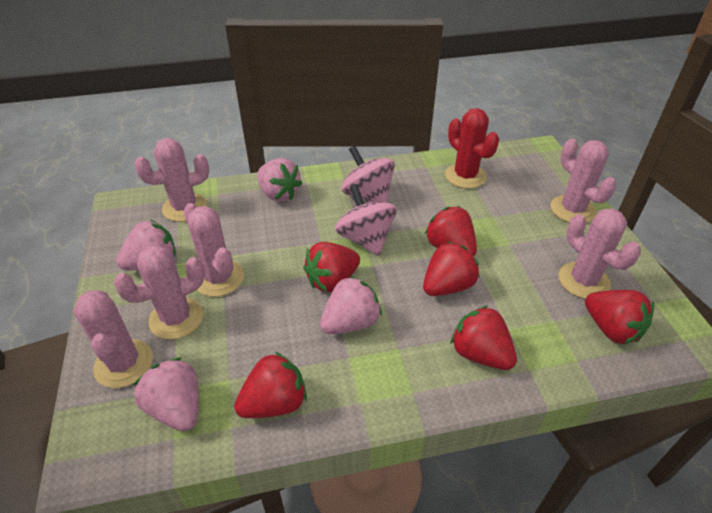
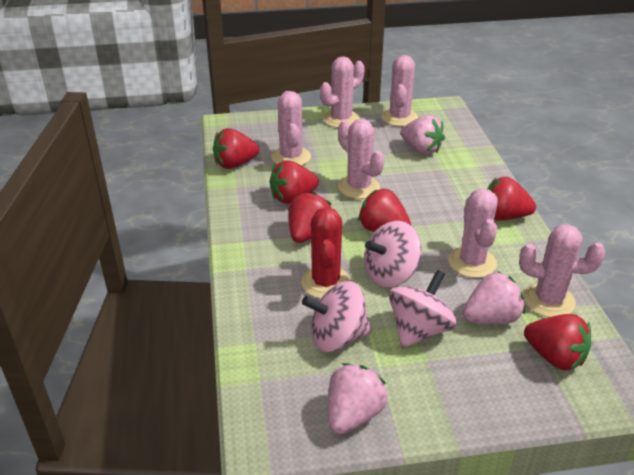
pink spinning top: 2 -> 3
pink strawberry: 4 -> 3

